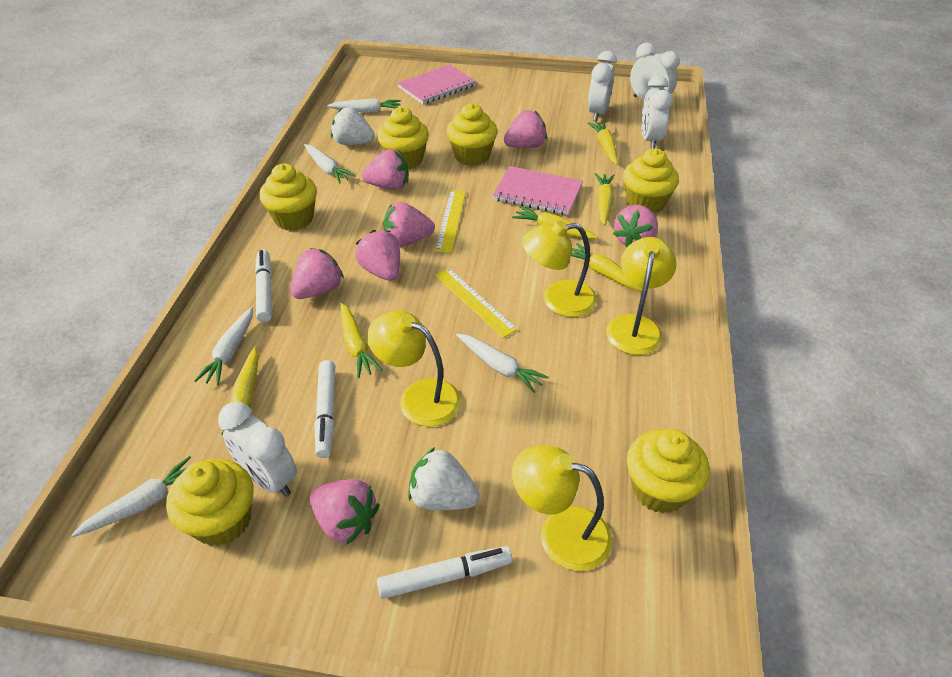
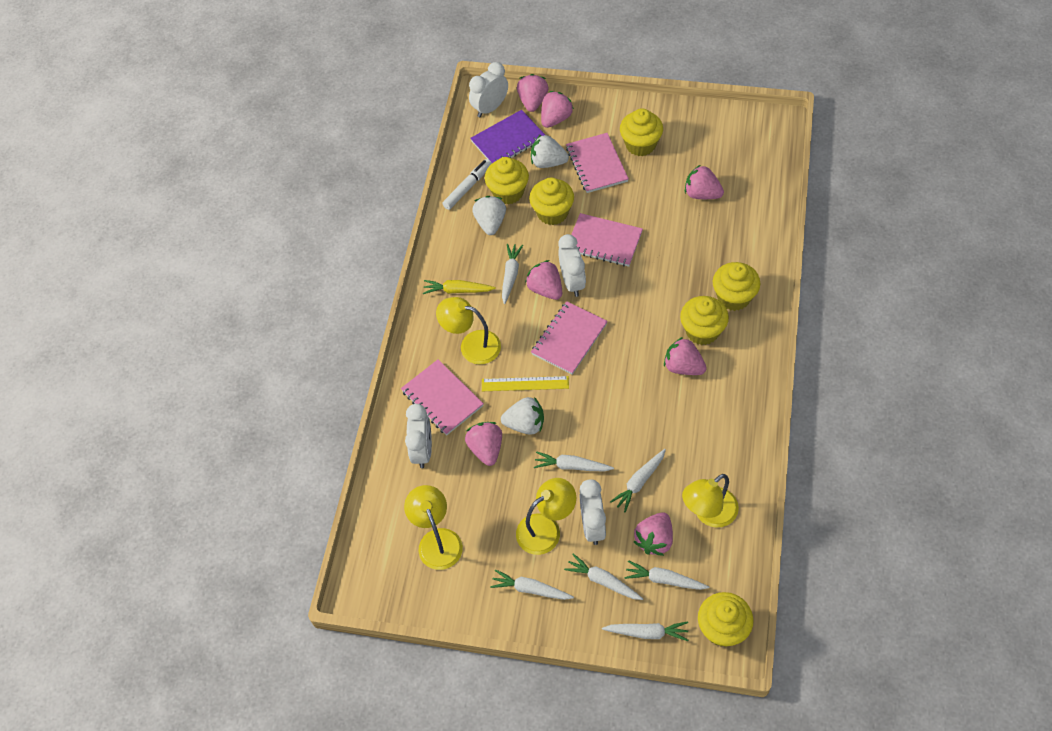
pink notebook: 2 -> 4
purple notebook: 0 -> 1
white carrot: 5 -> 7
white marker: 3 -> 1
white strawberry: 2 -> 3
yellow carrot: 6 -> 1
yellow ruler: 2 -> 1

